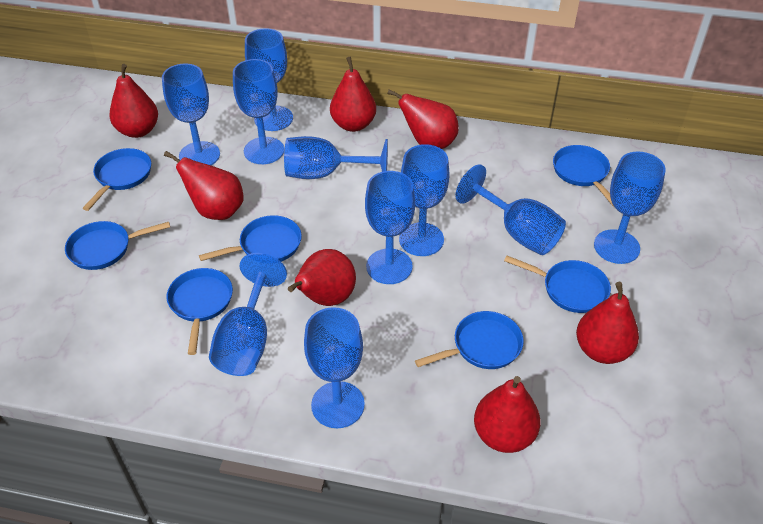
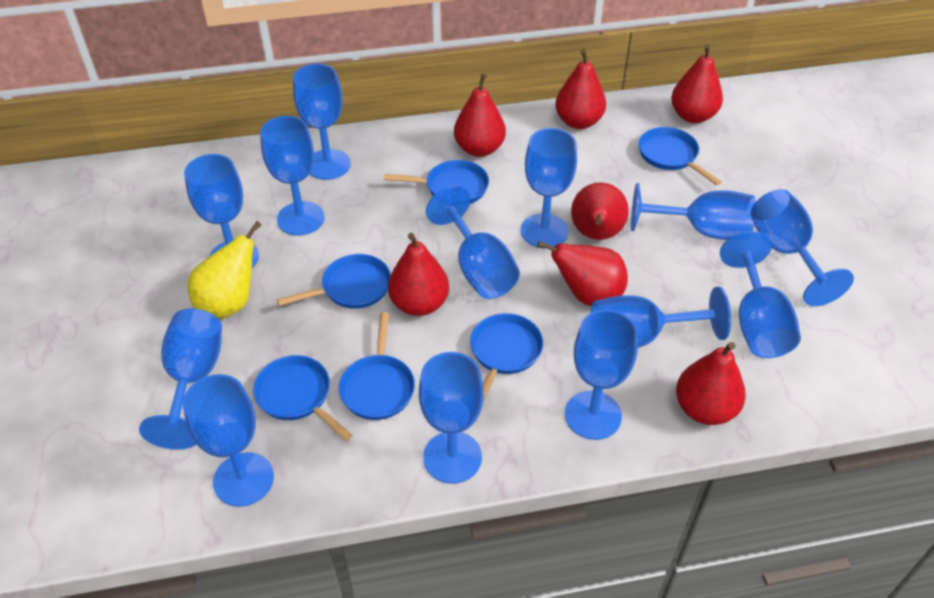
blue goblet: 10 -> 13
blue pan: 7 -> 6
yellow pear: 0 -> 1

